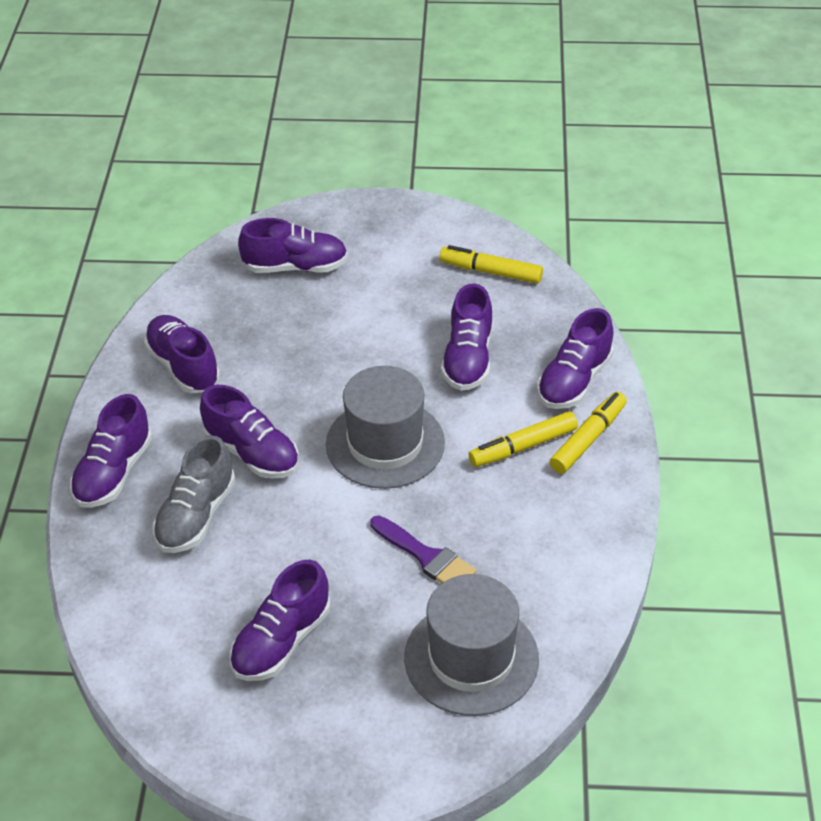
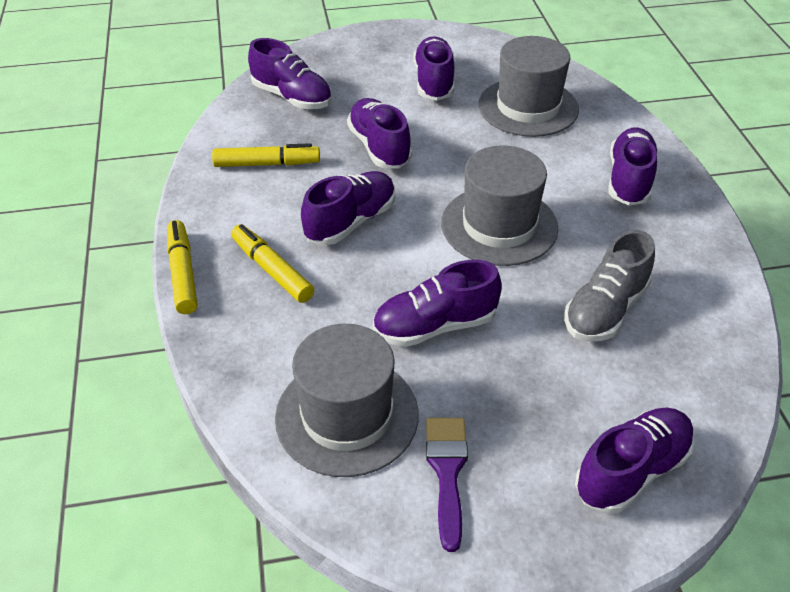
grey hat: 2 -> 3

